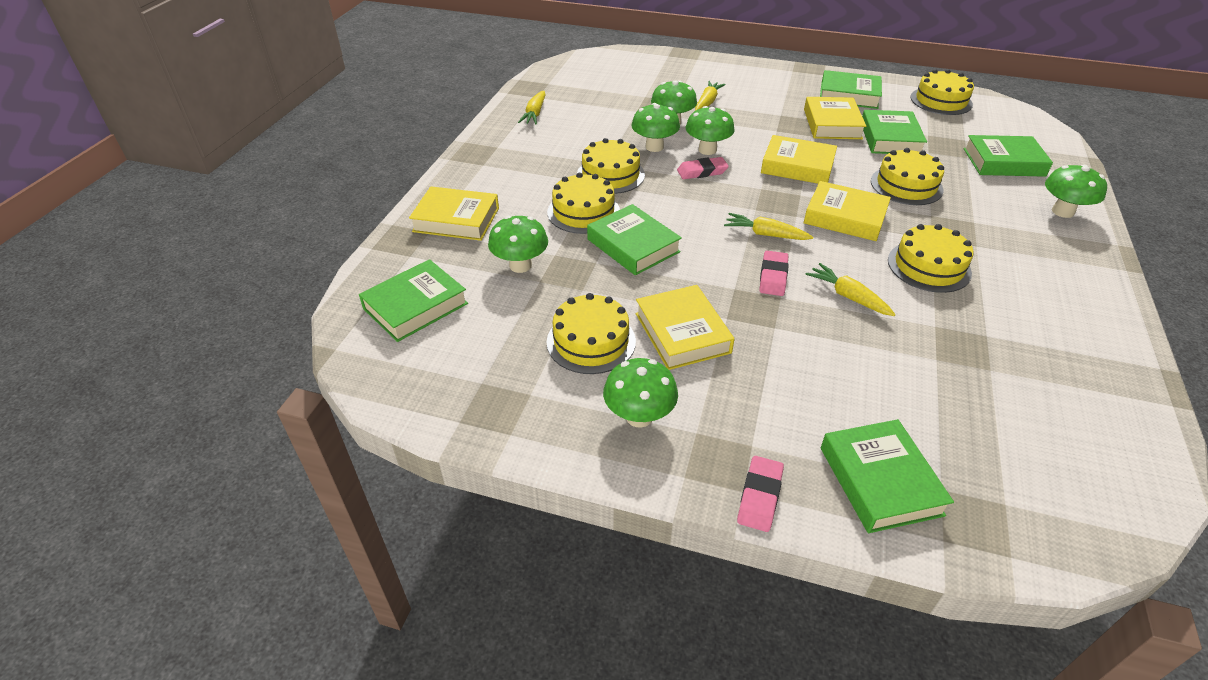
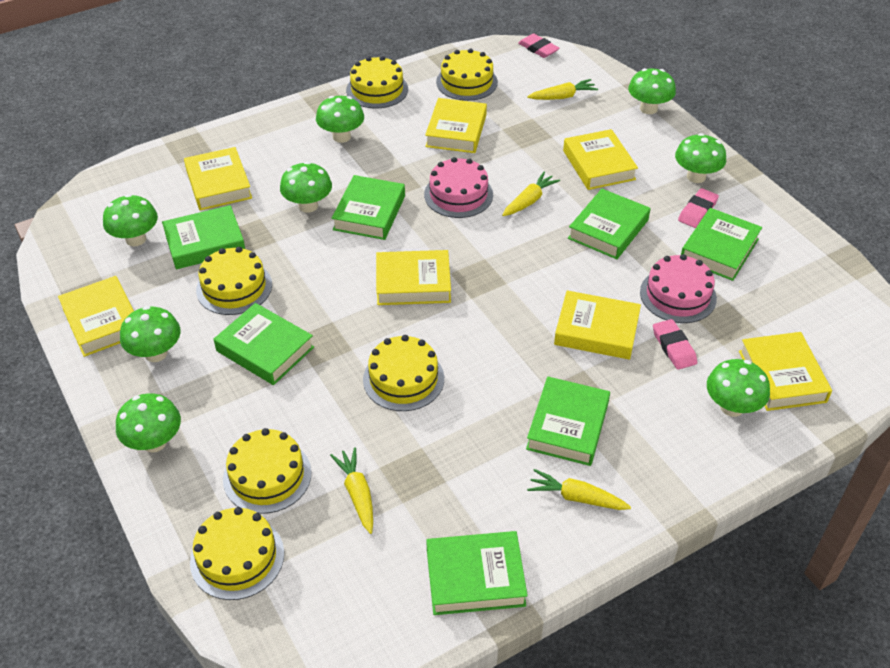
green book: 6 -> 7
green mushroom: 6 -> 8
pink cake: 0 -> 2
yellow book: 5 -> 7

